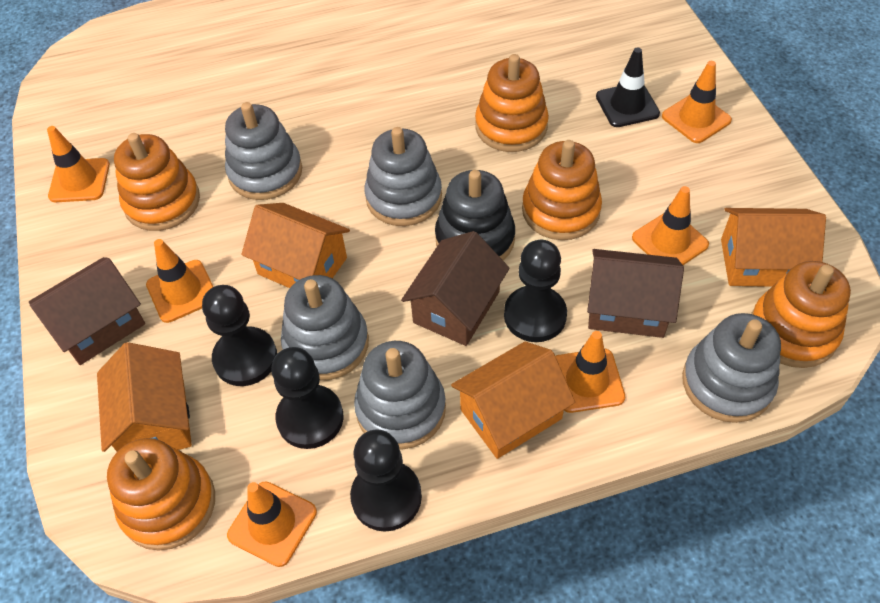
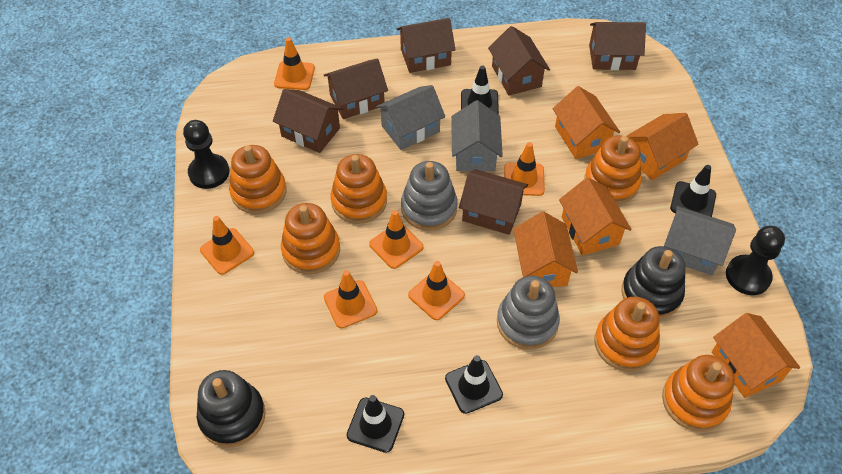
black pawn: 4 -> 2
black stacking toy: 1 -> 2
black traffic cone: 1 -> 4
brown house: 3 -> 6
grey house: 0 -> 3
grey stacking toy: 5 -> 2
orange house: 4 -> 5
orange stacking toy: 5 -> 6

